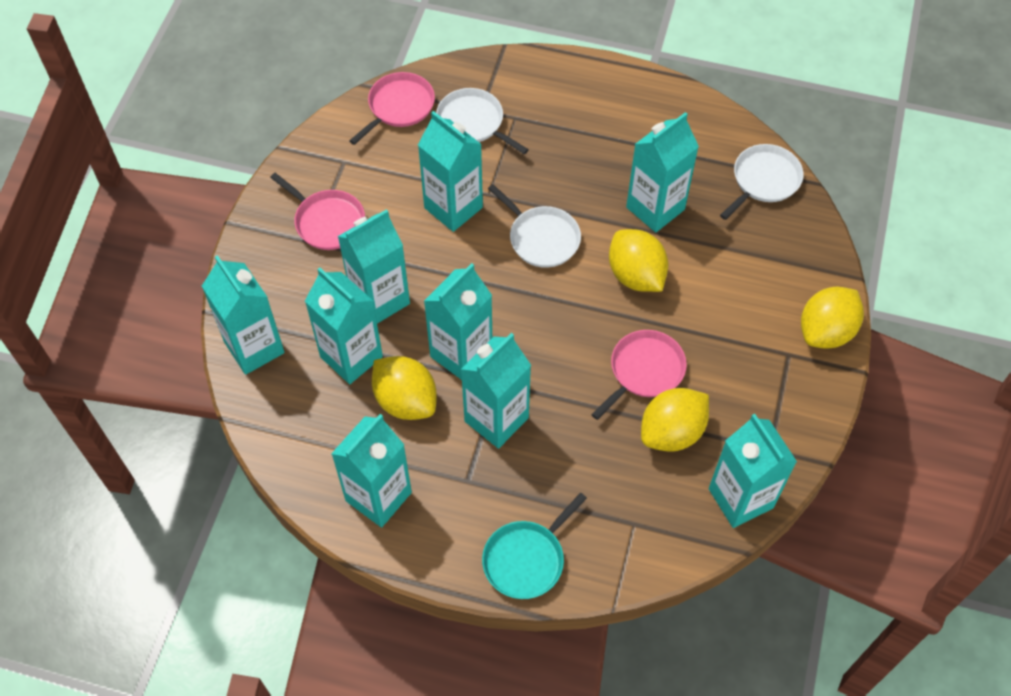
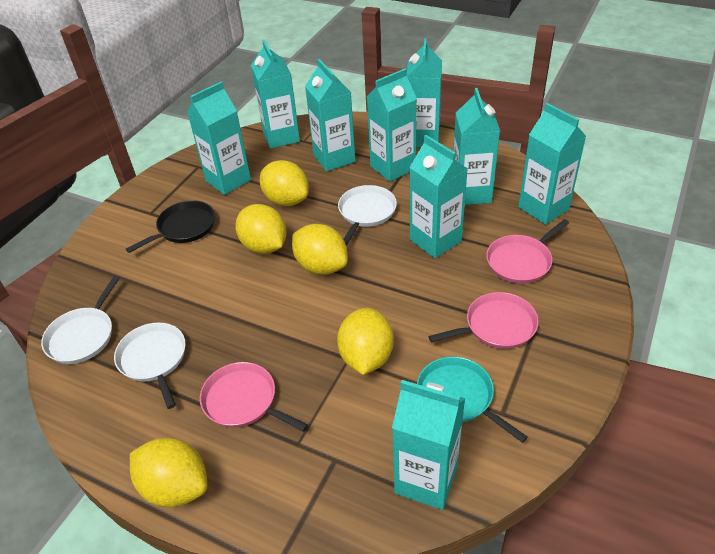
black pan: 0 -> 1
yellow lemon: 4 -> 5

